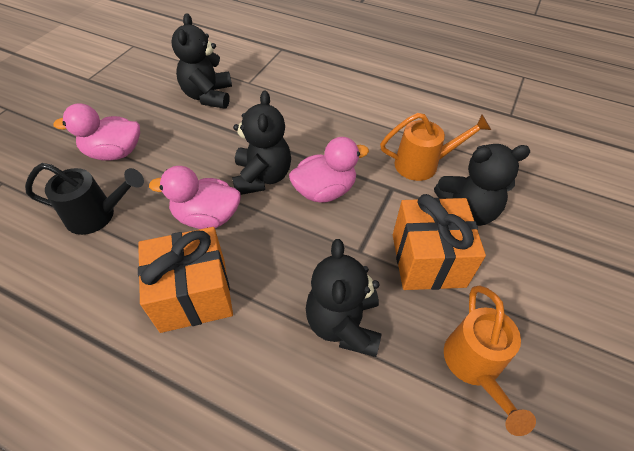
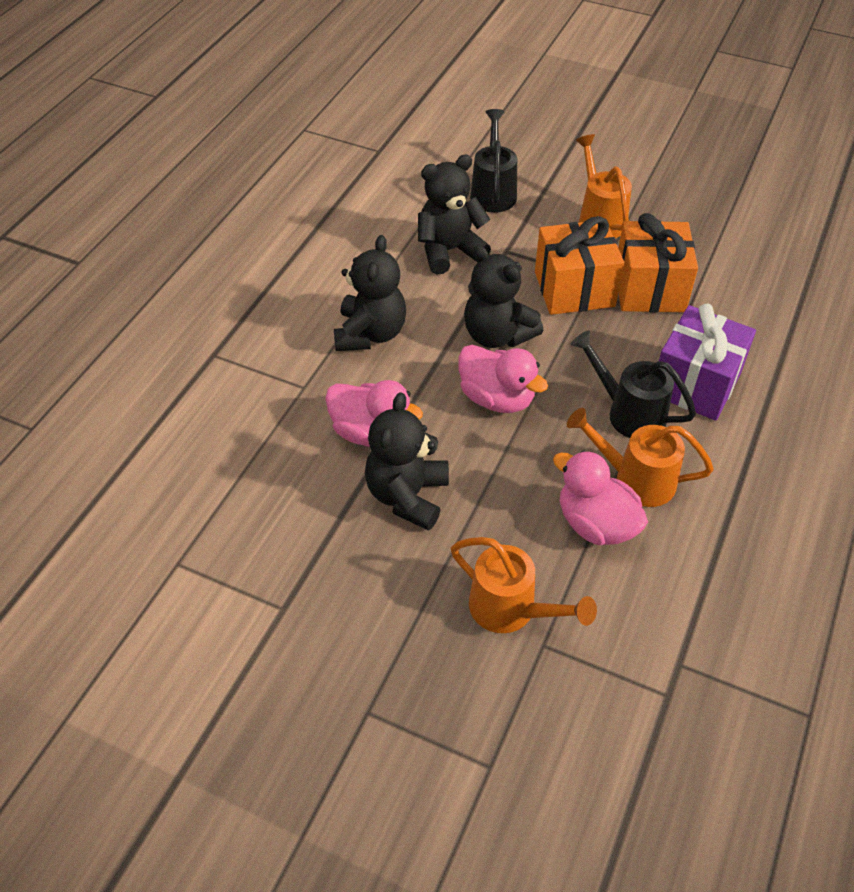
black watering can: 1 -> 2
orange watering can: 2 -> 3
purple gift: 0 -> 1

